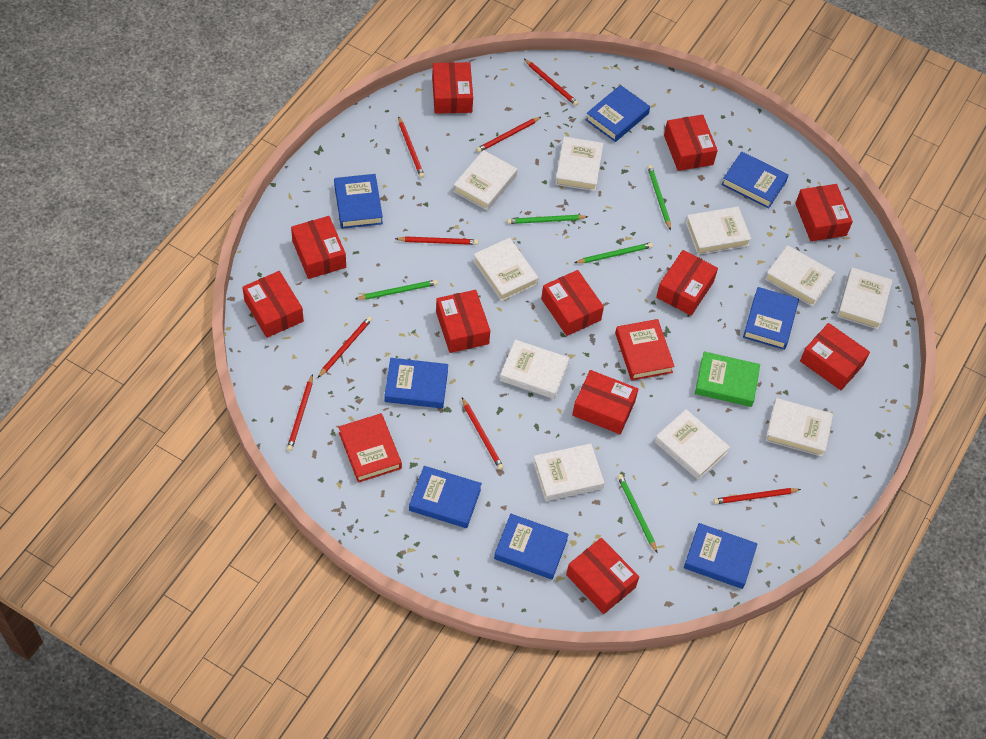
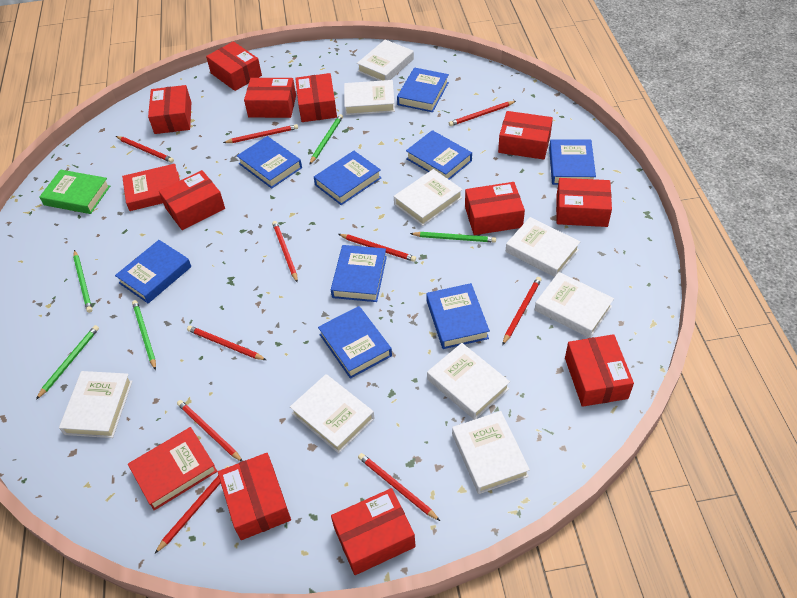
blue book: 8 -> 9
red pencil: 8 -> 10
white book: 10 -> 9

